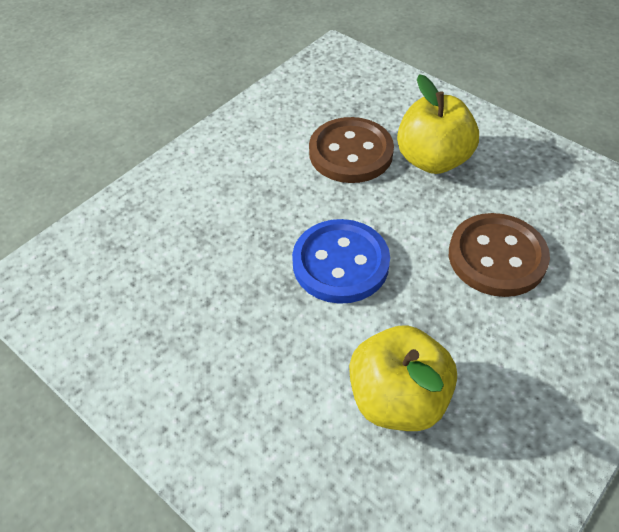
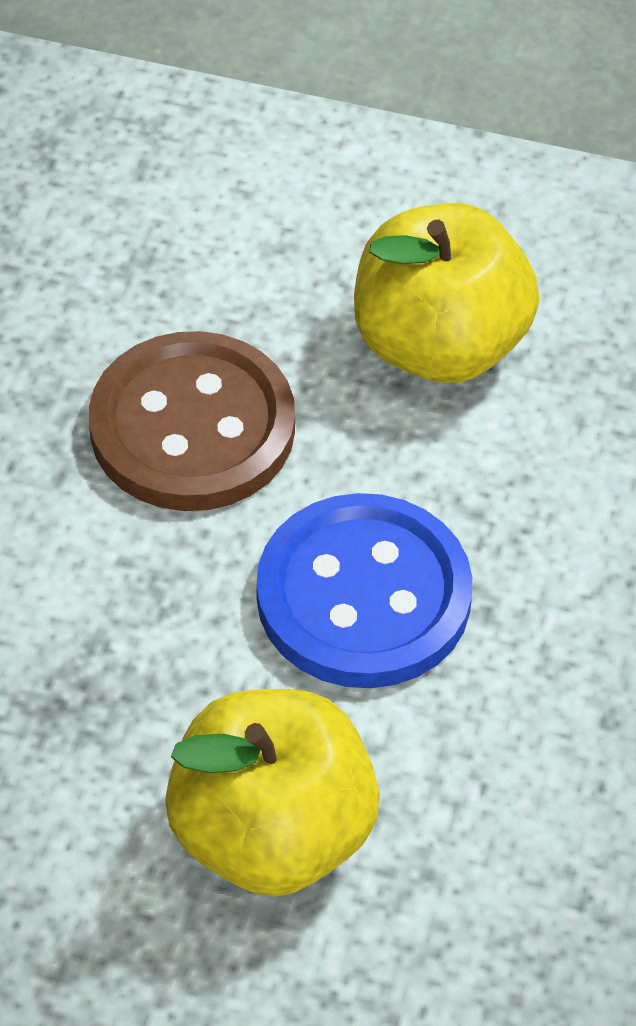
brown button: 2 -> 1

